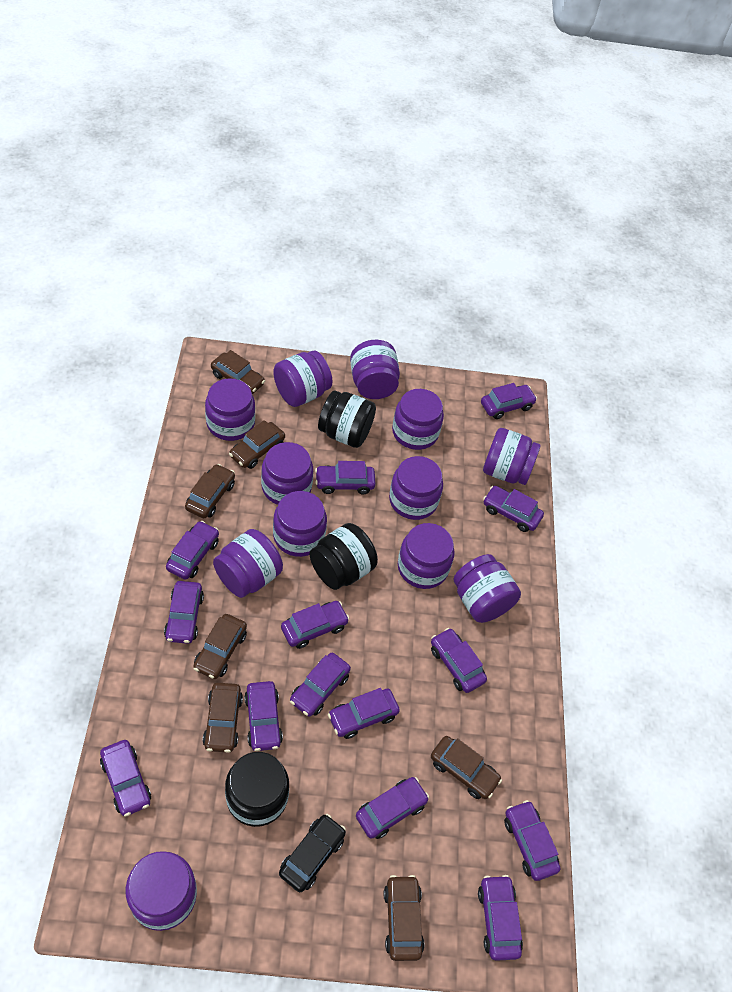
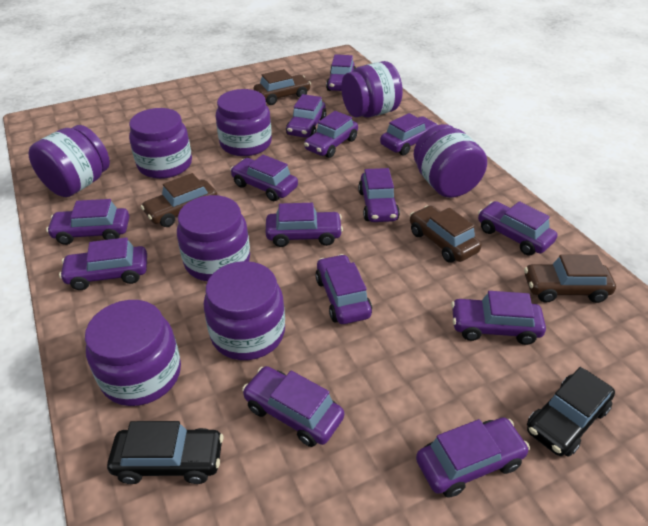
black car: 1 -> 2
black jar: 3 -> 0
brown car: 7 -> 4
purple jar: 12 -> 8

